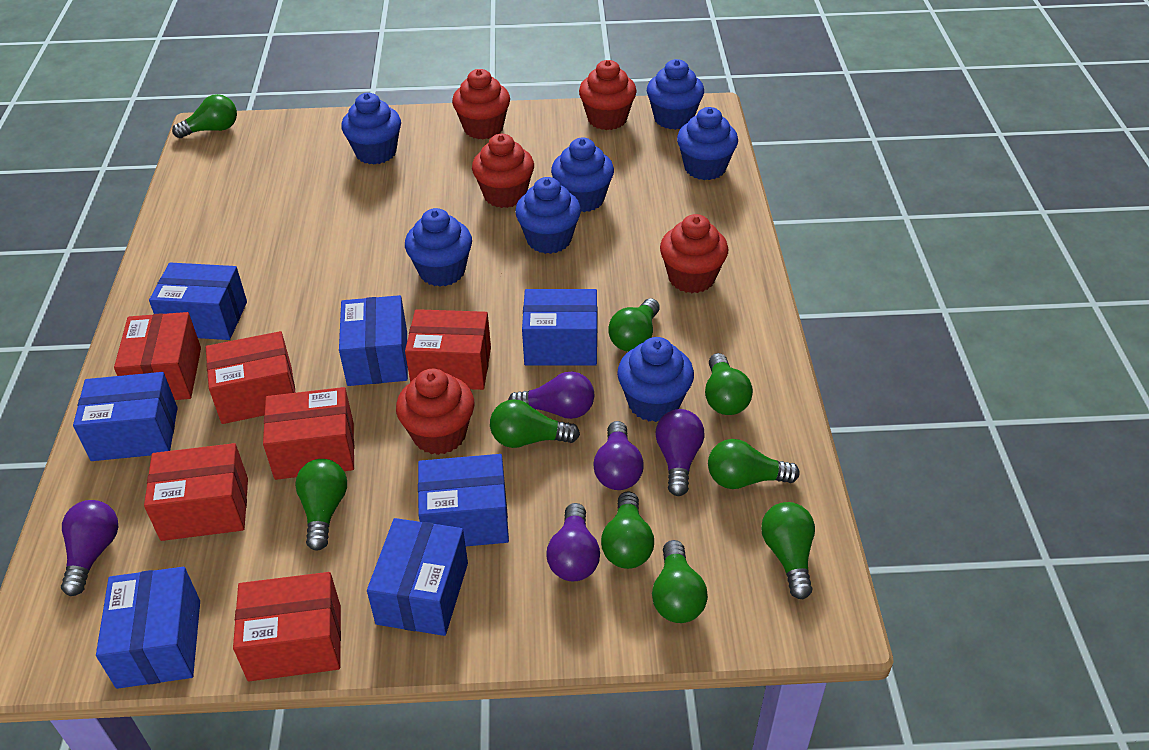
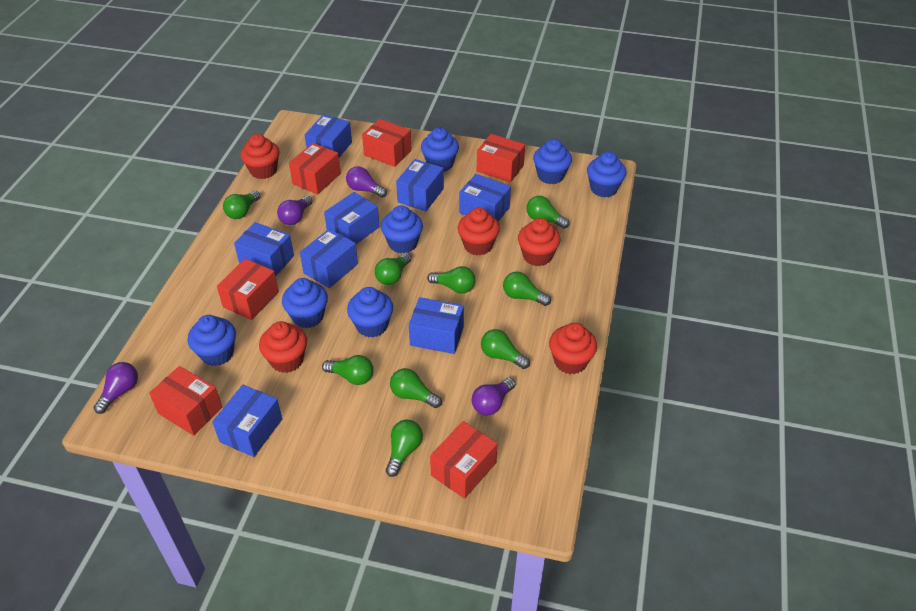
blue box: 7 -> 8
purple light bulb: 5 -> 4

